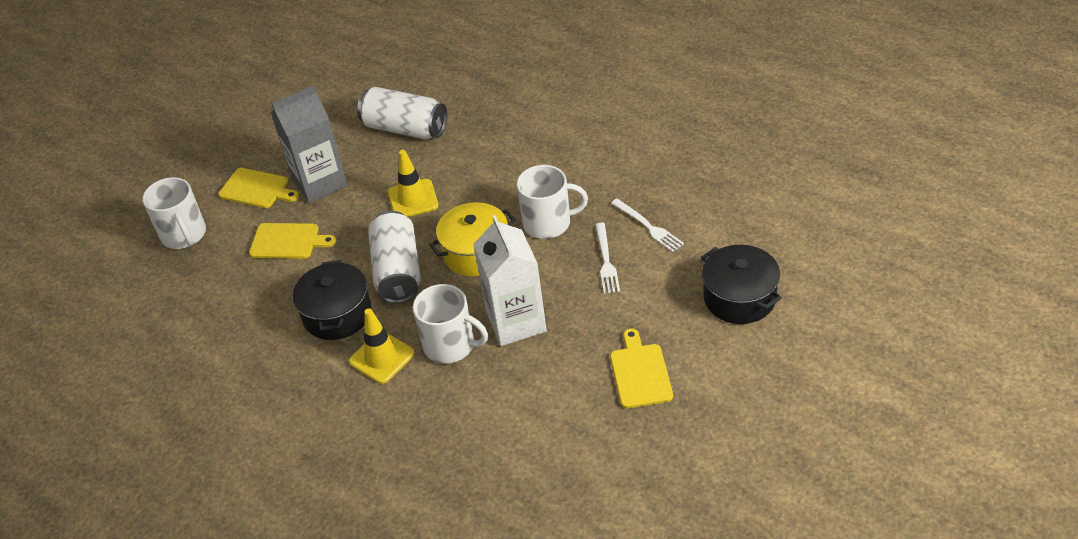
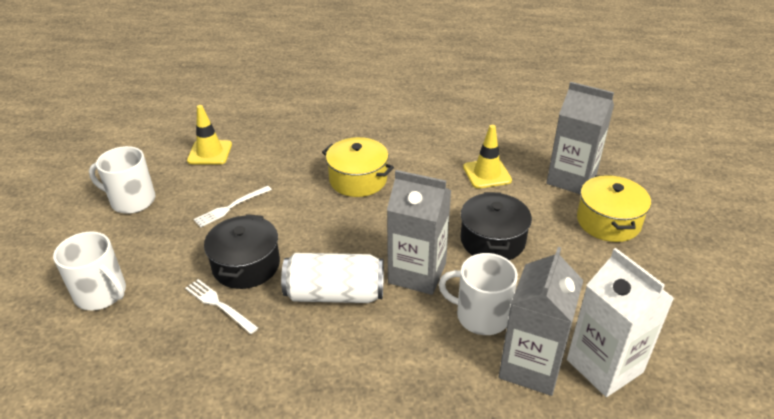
grey carton: 1 -> 3
white can: 2 -> 1
yellow cutting board: 3 -> 0
yellow pot: 1 -> 2

